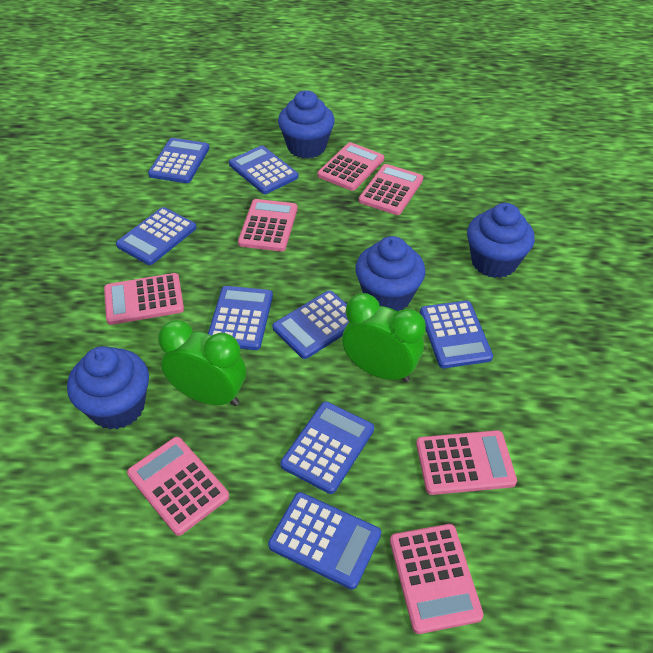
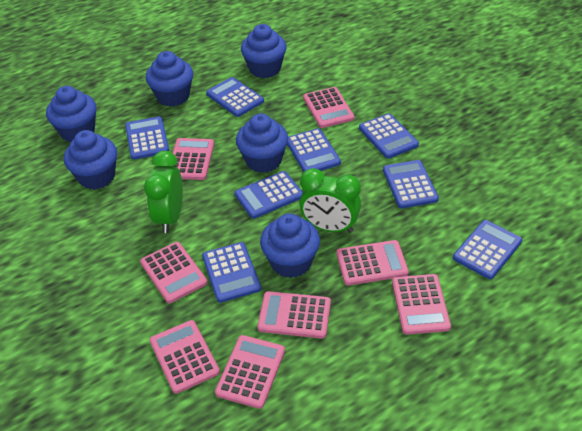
blue cupcake: 4 -> 6
pink calculator: 7 -> 8

